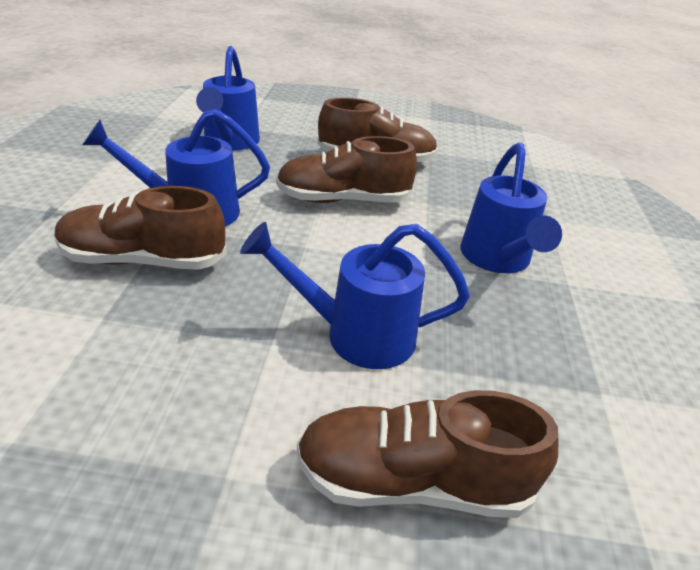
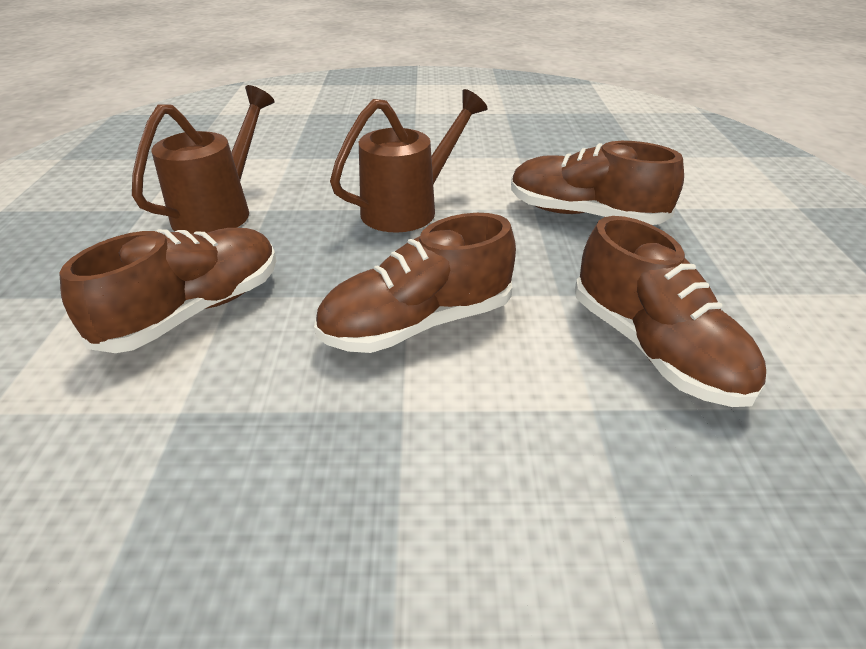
blue watering can: 4 -> 0
brown watering can: 0 -> 2

